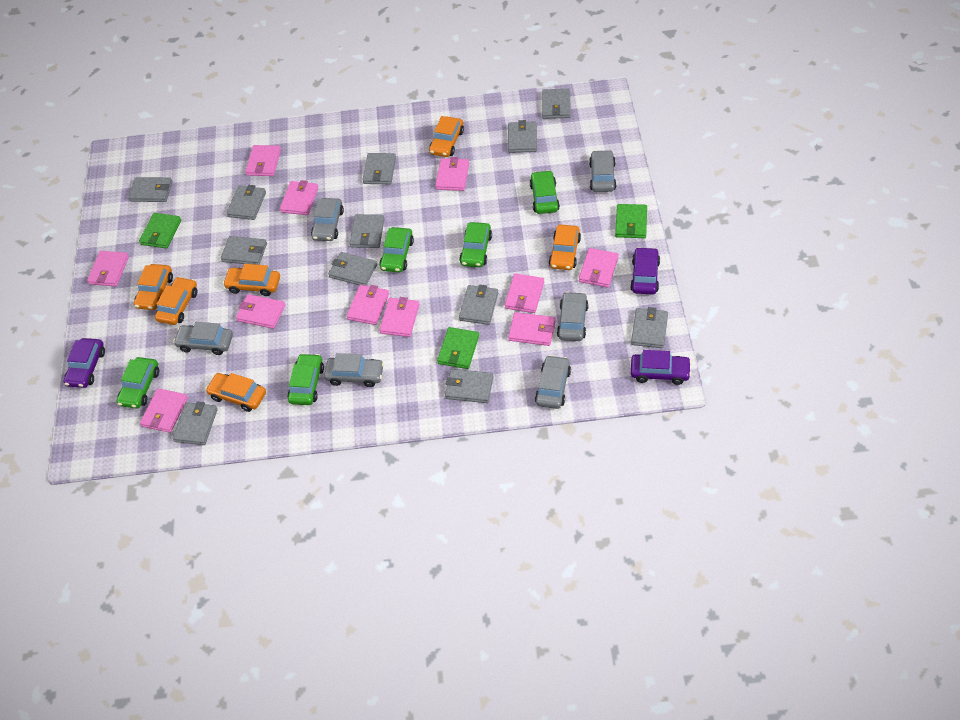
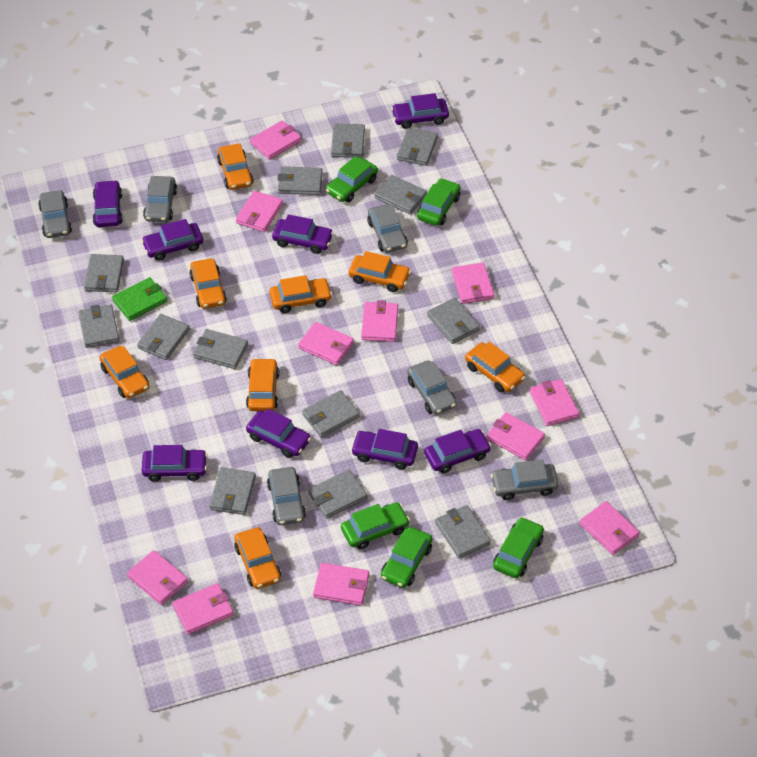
green wallet: 3 -> 1
grey wallet: 12 -> 13
orange car: 6 -> 8
purple car: 3 -> 8

